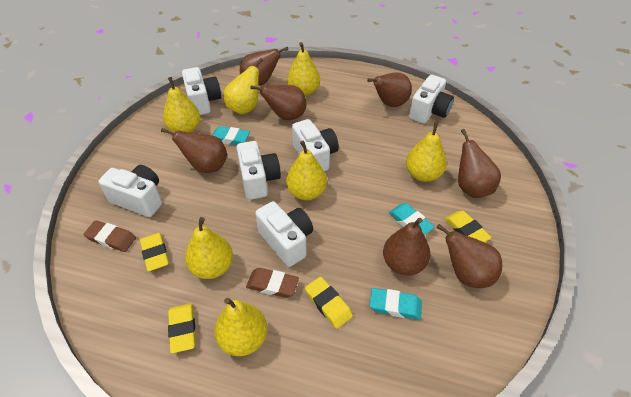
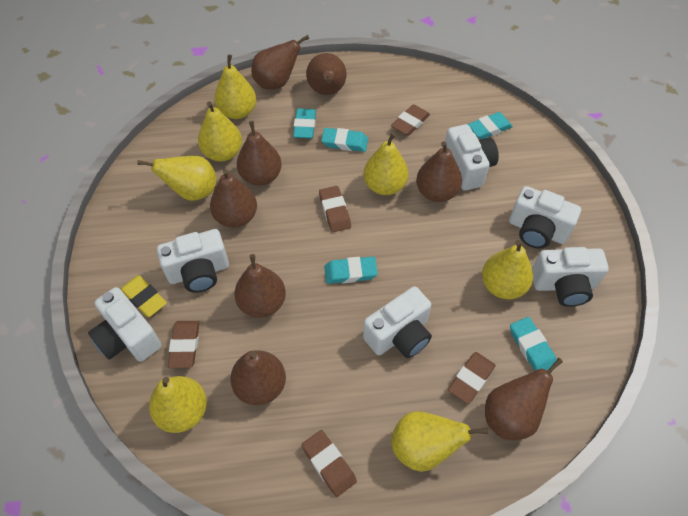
brown eraser: 2 -> 5
brown pear: 7 -> 8
turquoise eraser: 3 -> 5
yellow eraser: 4 -> 1

